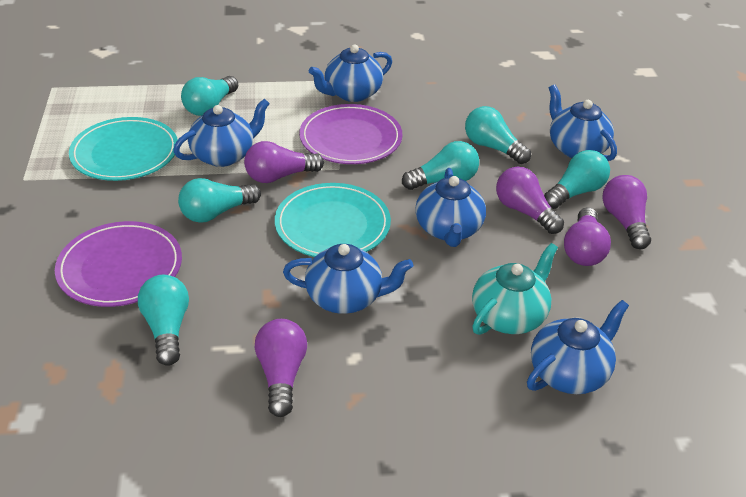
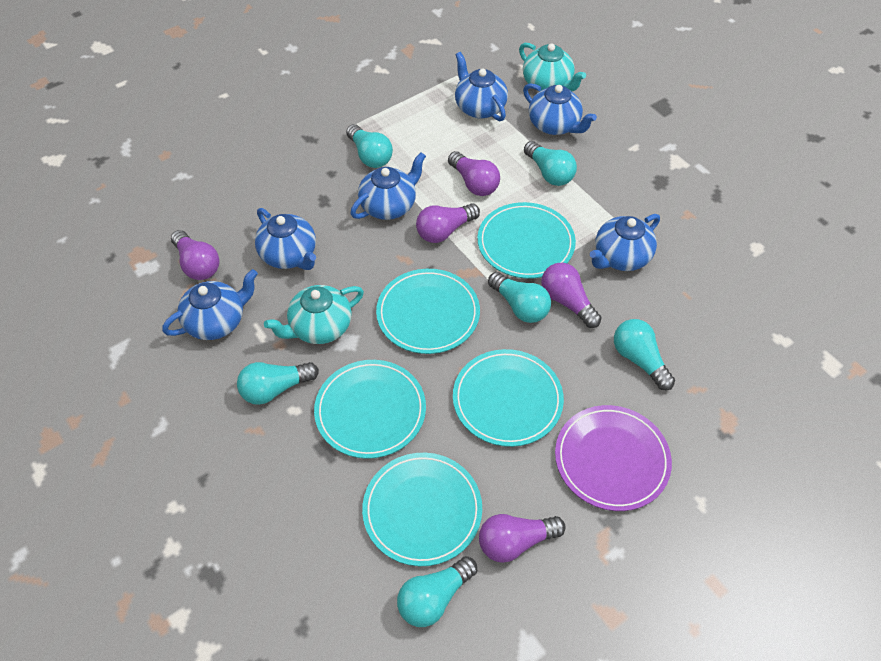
purple plate: 2 -> 1
turquoise plate: 2 -> 5
turquoise teapot: 1 -> 2

